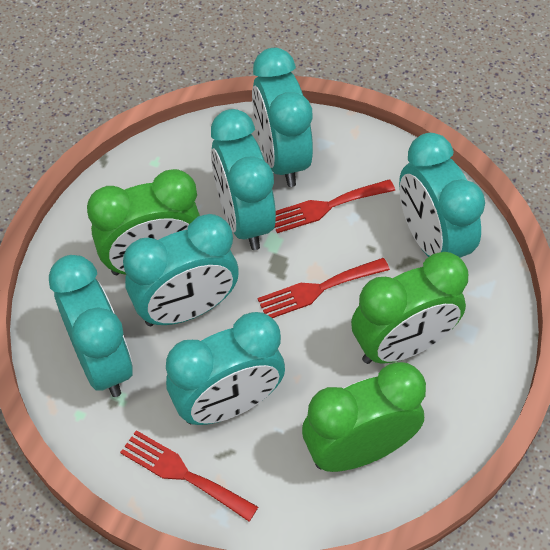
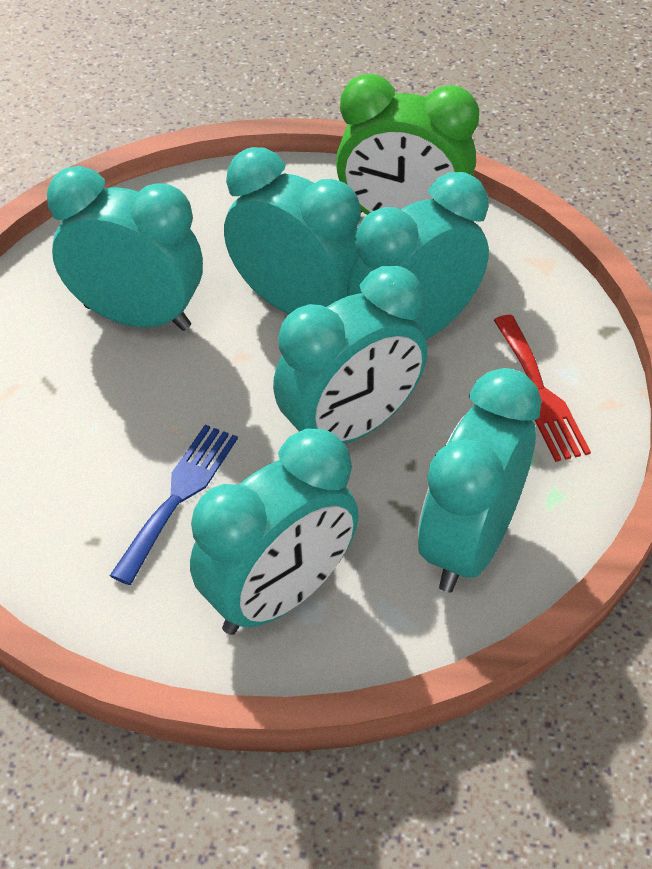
blue fork: 0 -> 1
green clock: 3 -> 1
red fork: 3 -> 1

